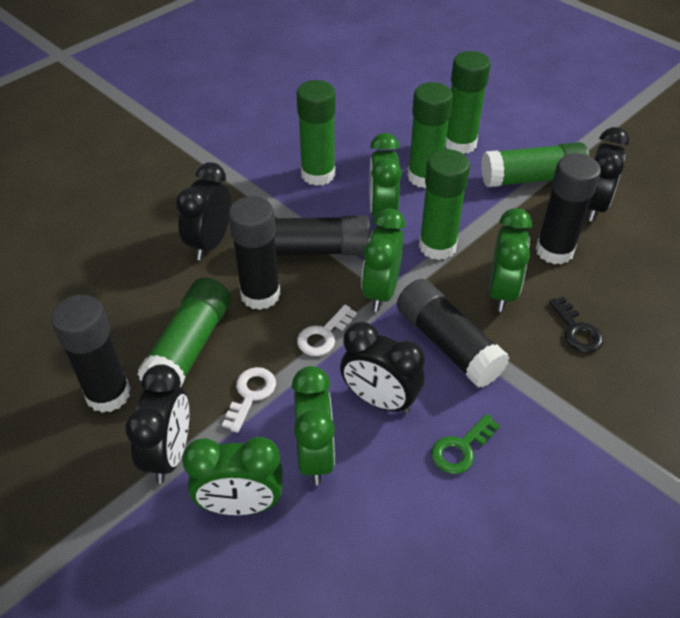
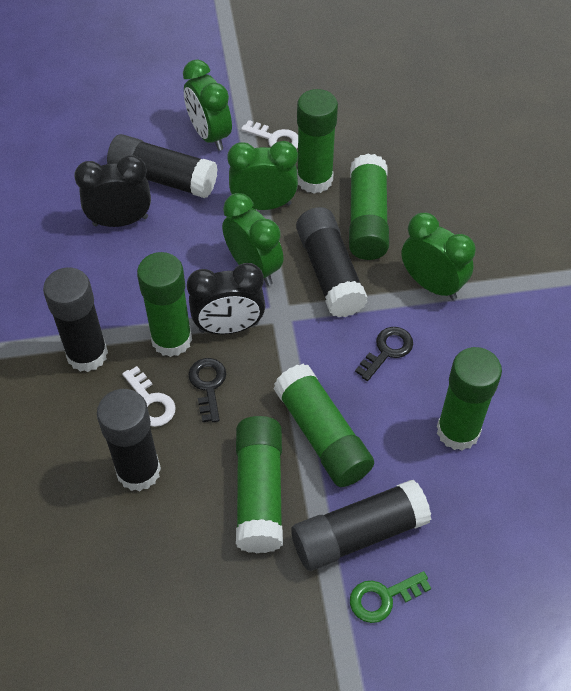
black clock: 4 -> 2
black key: 1 -> 2
green clock: 5 -> 4

